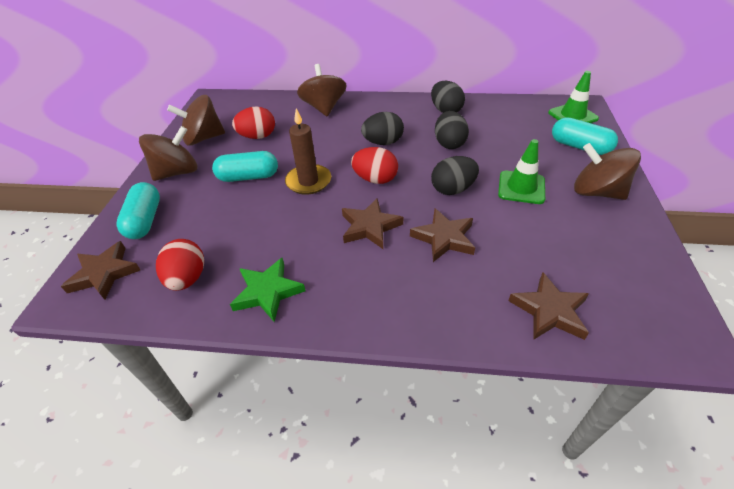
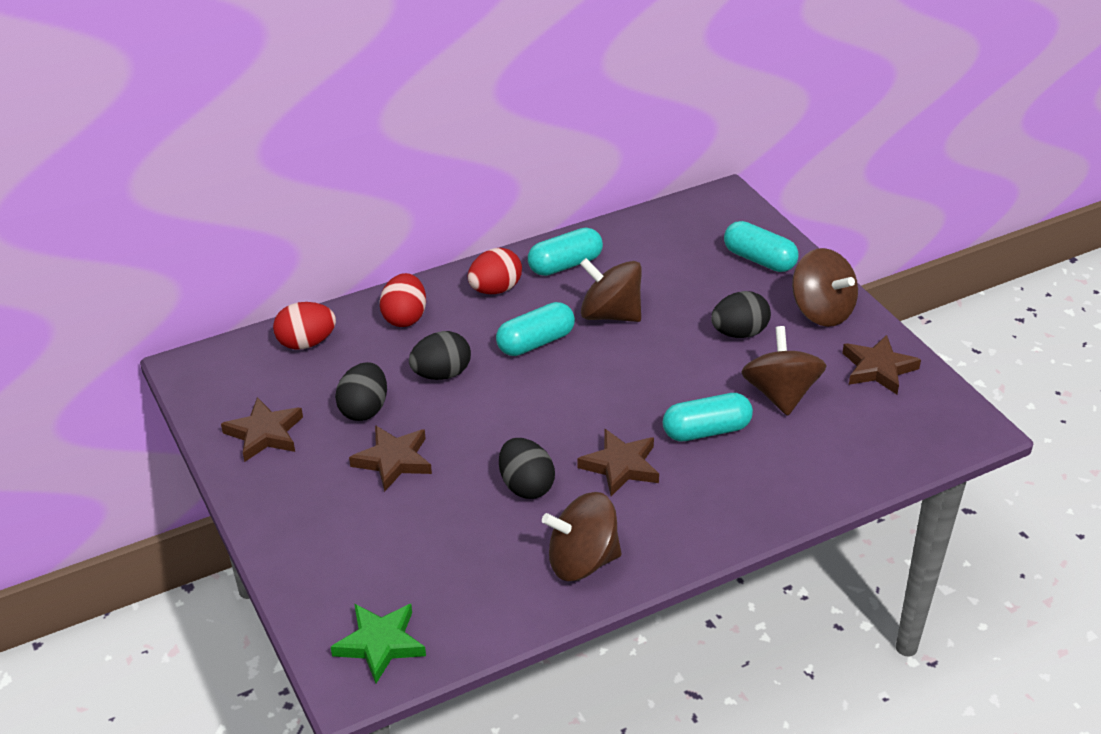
brown candle: 1 -> 0
green traffic cone: 2 -> 0
turquoise capsule: 3 -> 4

